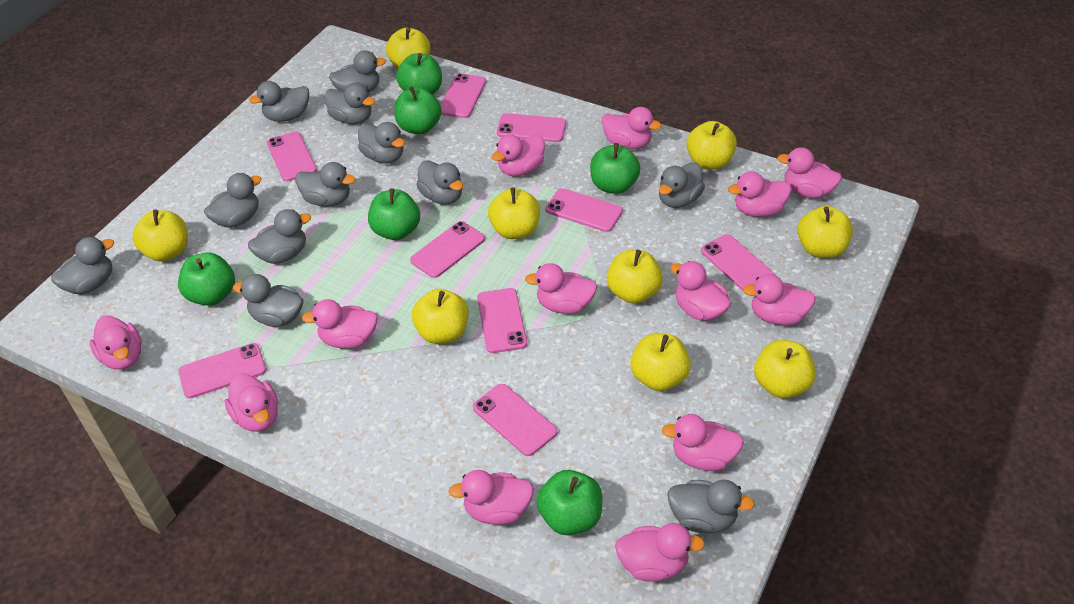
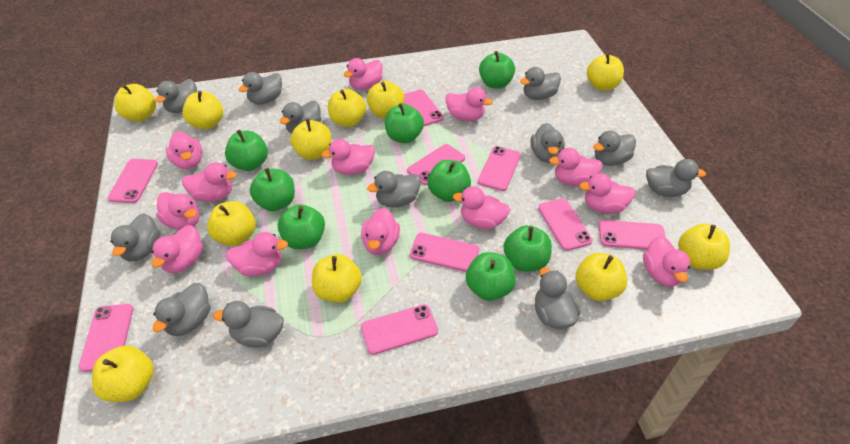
green apple: 6 -> 8
yellow apple: 9 -> 11

